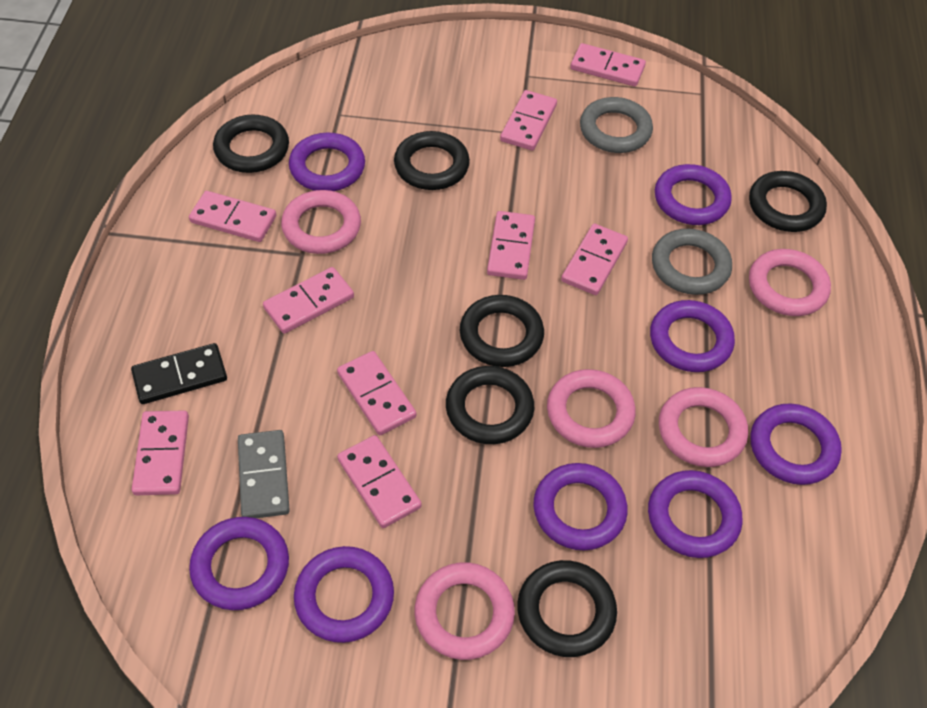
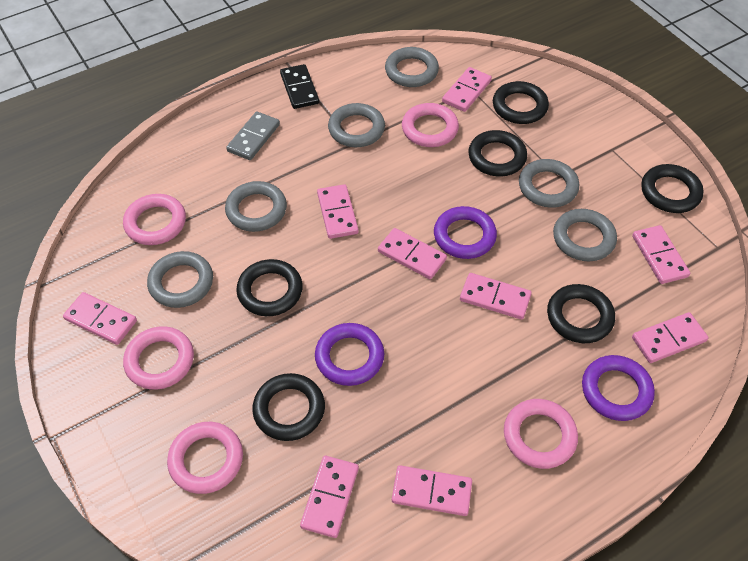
grey ring: 2 -> 6
purple ring: 8 -> 3

